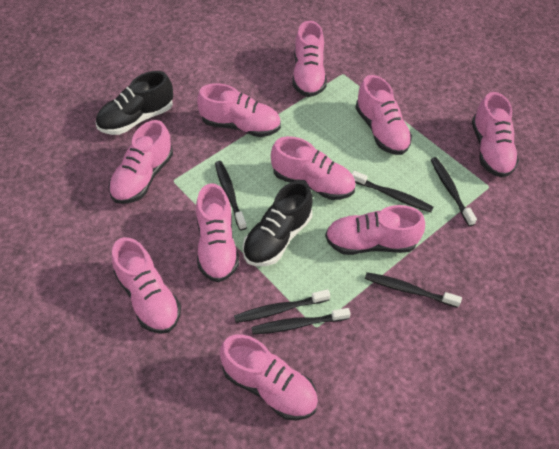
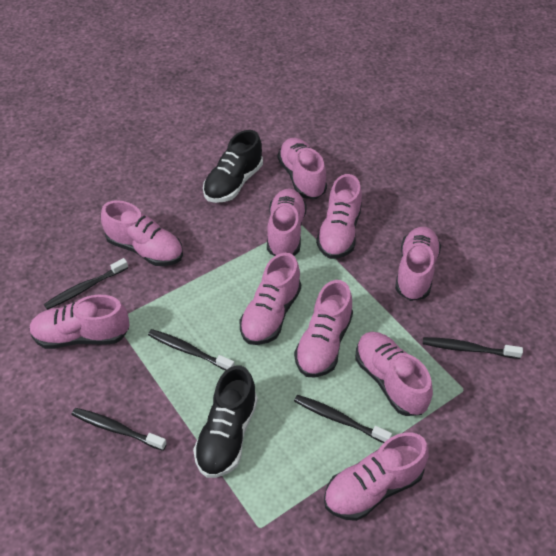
black toothbrush: 6 -> 5

